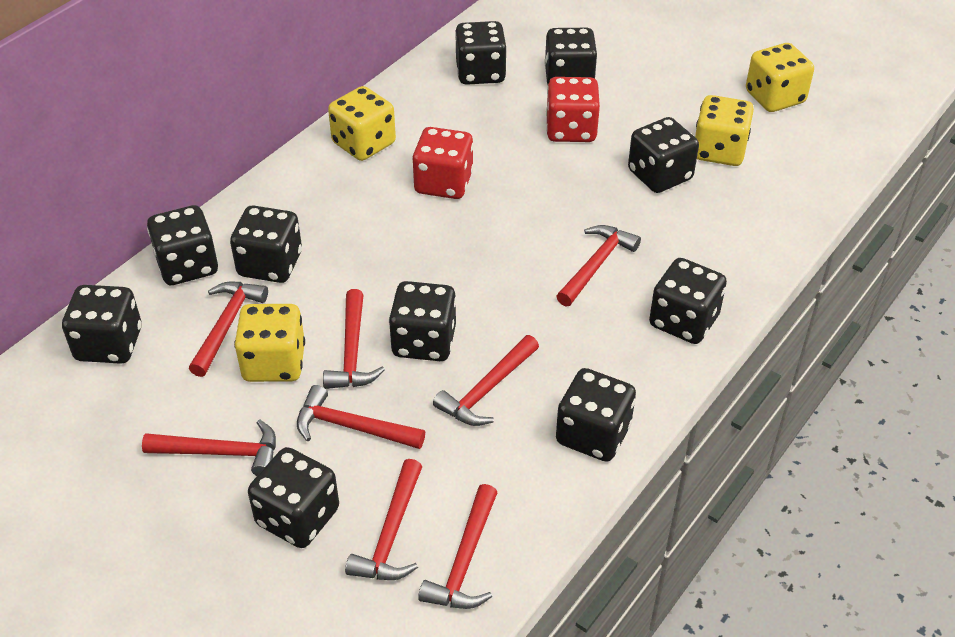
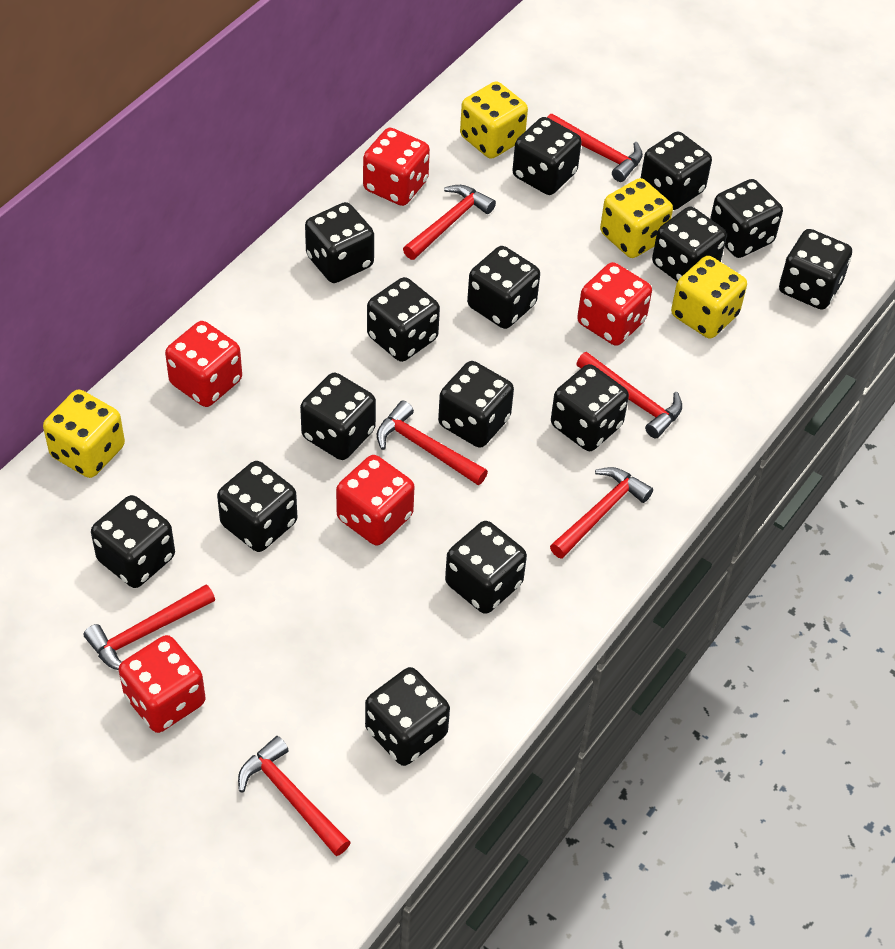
black dice: 10 -> 15
red dice: 2 -> 5
red hammer: 8 -> 7

